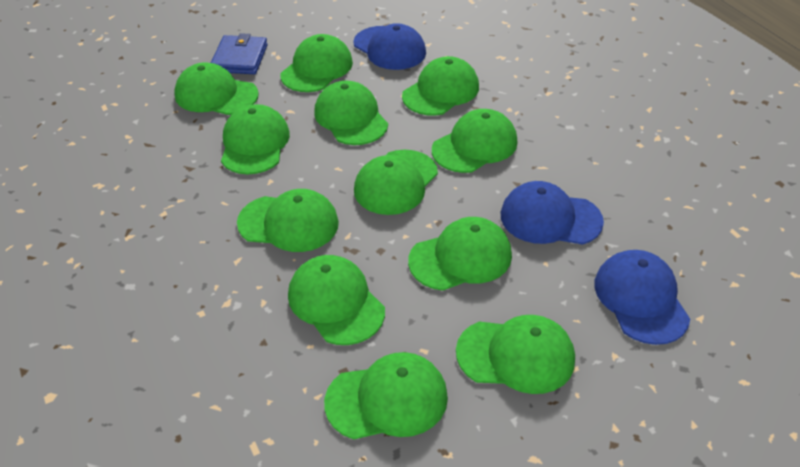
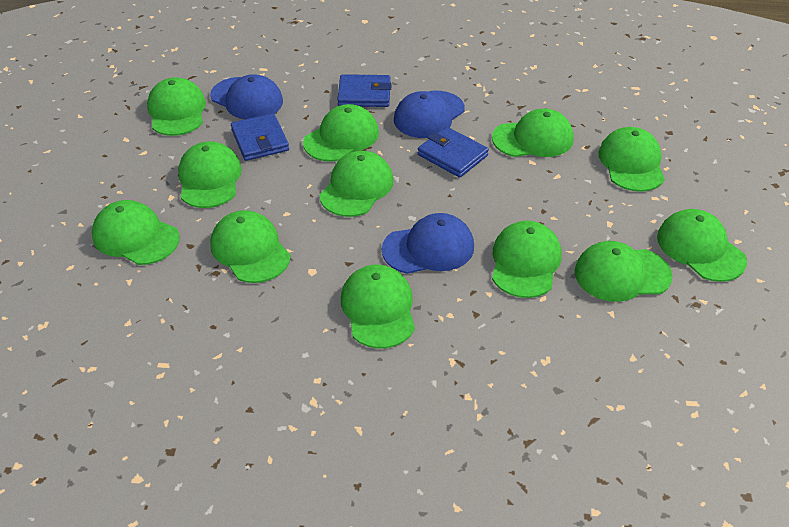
blue wallet: 1 -> 3

